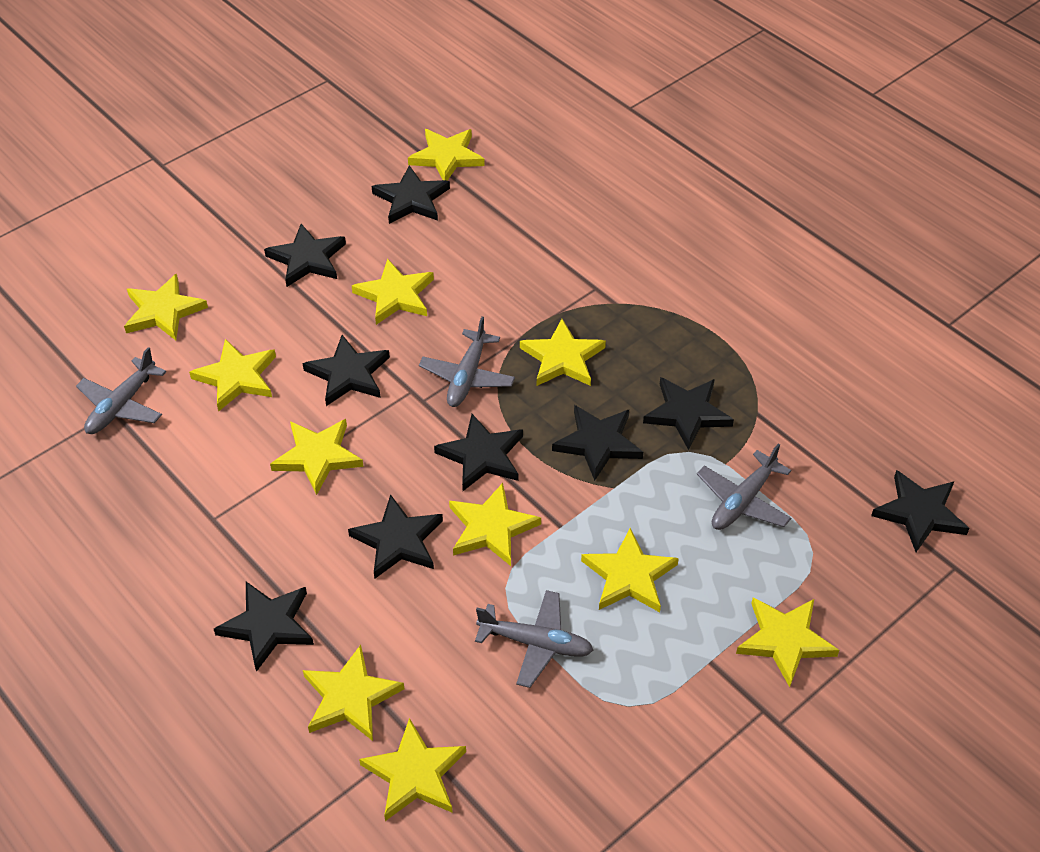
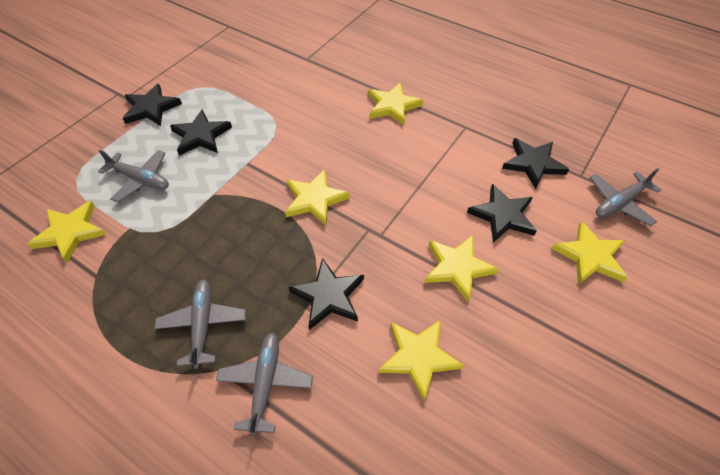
black star: 9 -> 5
yellow star: 11 -> 6

